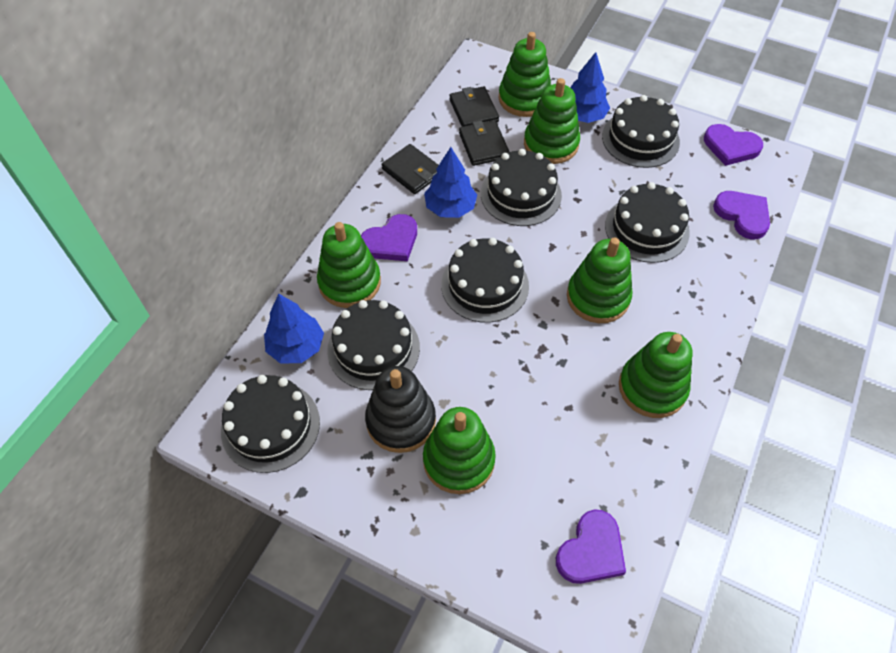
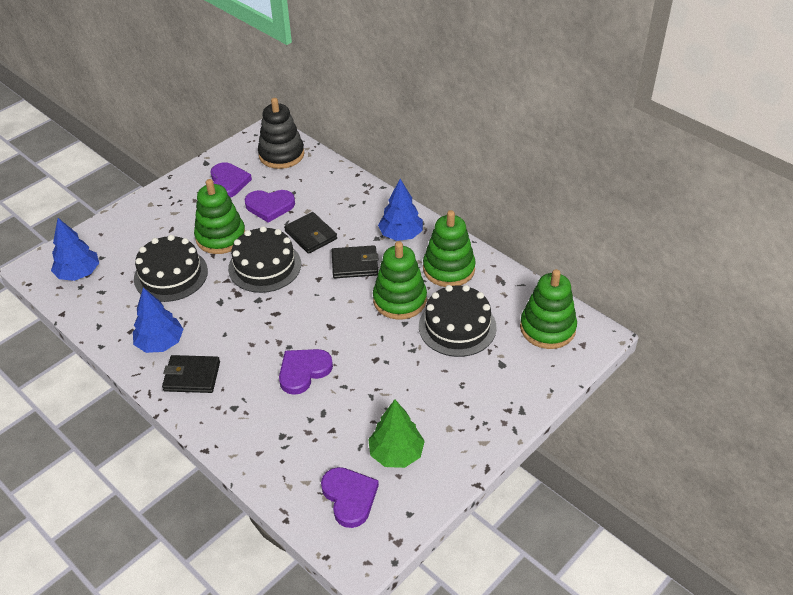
black cake: 6 -> 3
green stacking toy: 6 -> 4
green tree: 0 -> 1

